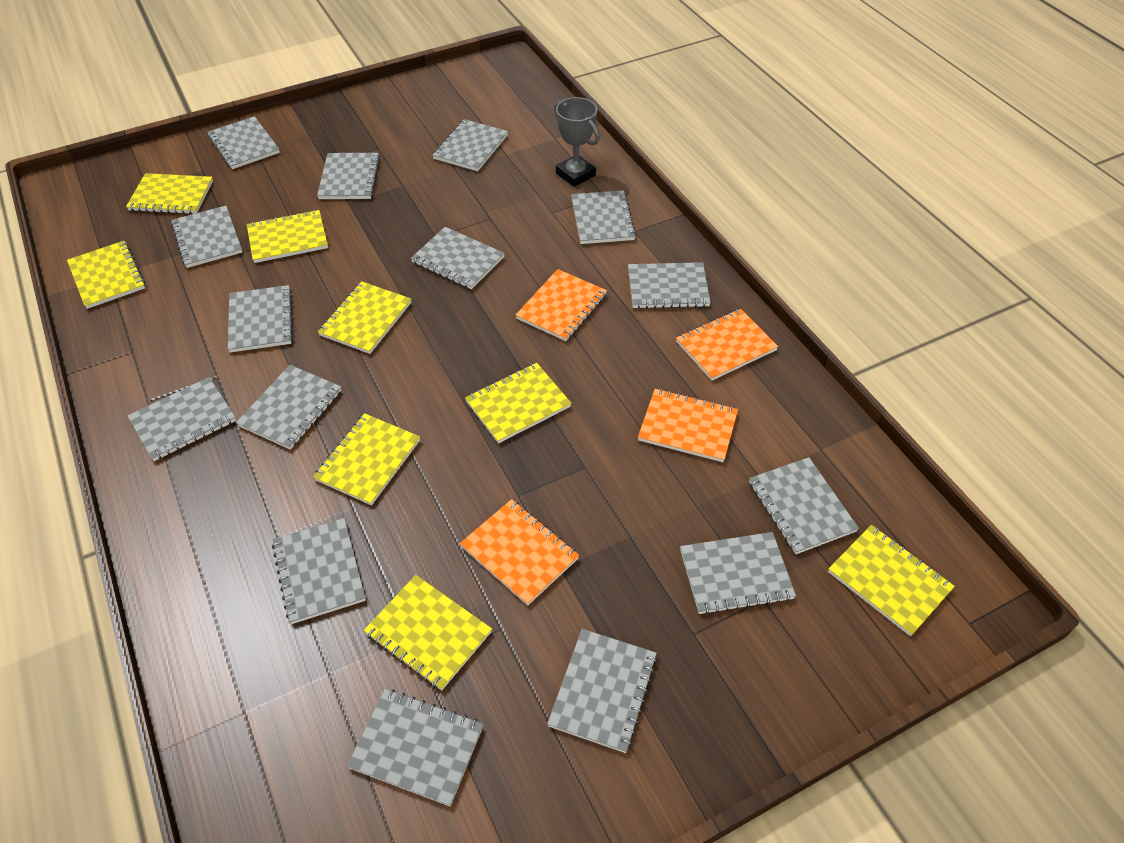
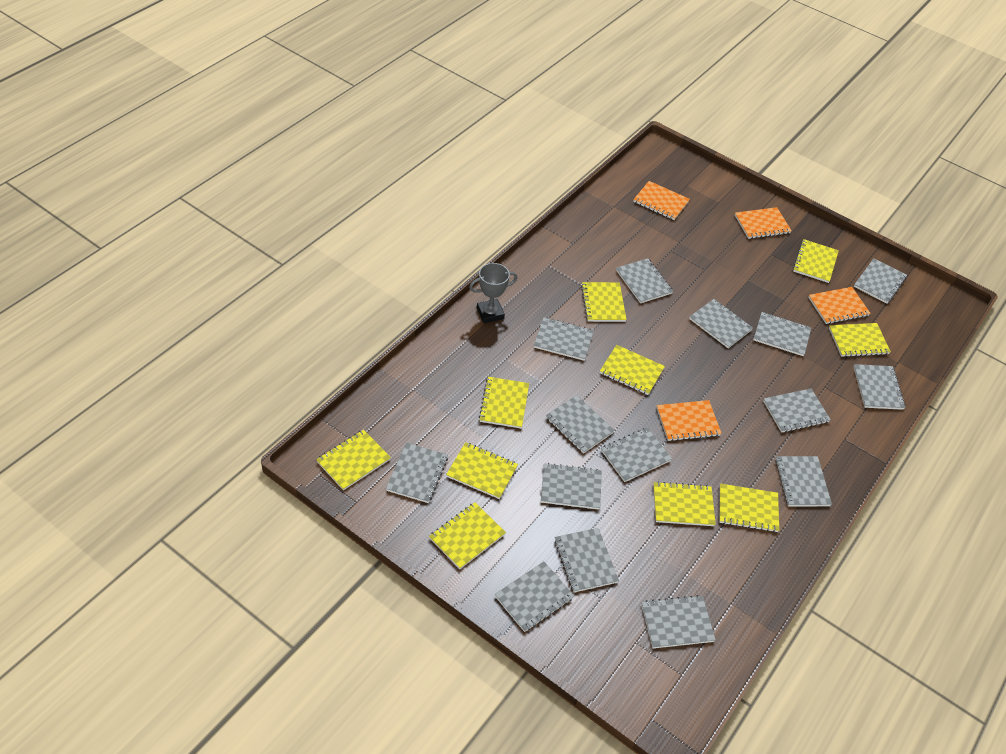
yellow notebook: 8 -> 10

